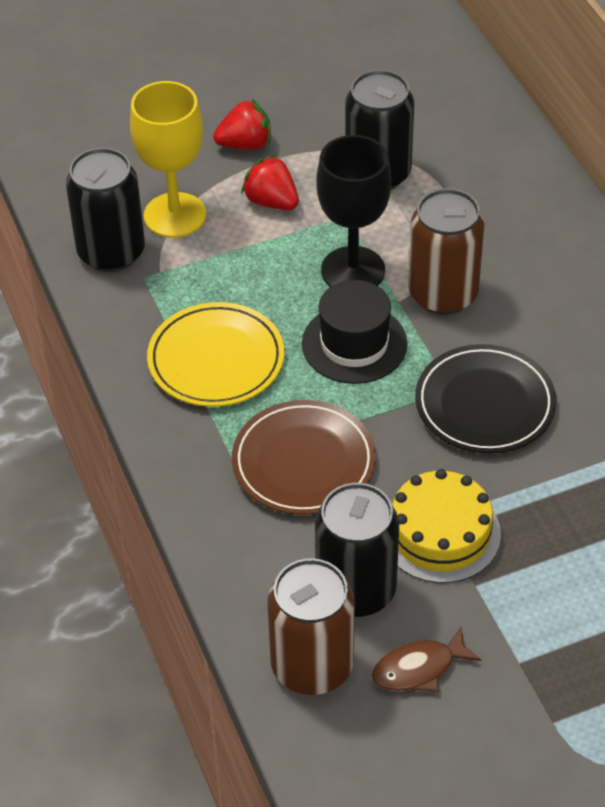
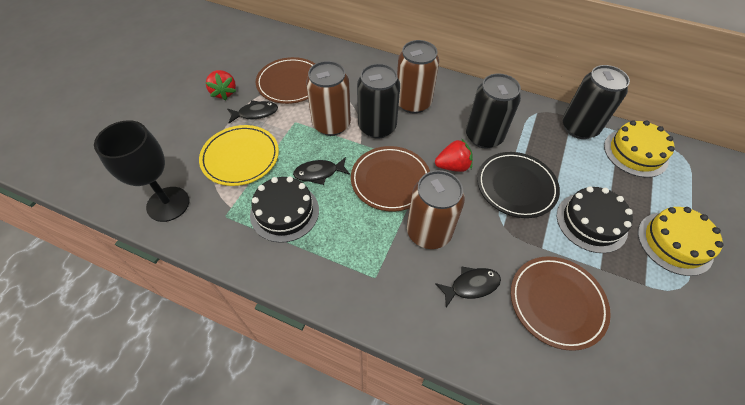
black cake: 0 -> 2
black fish: 0 -> 3
black hat: 1 -> 0
brown can: 2 -> 3
brown fish: 1 -> 0
brown plate: 1 -> 3
yellow cake: 1 -> 2
yellow goblet: 1 -> 0

